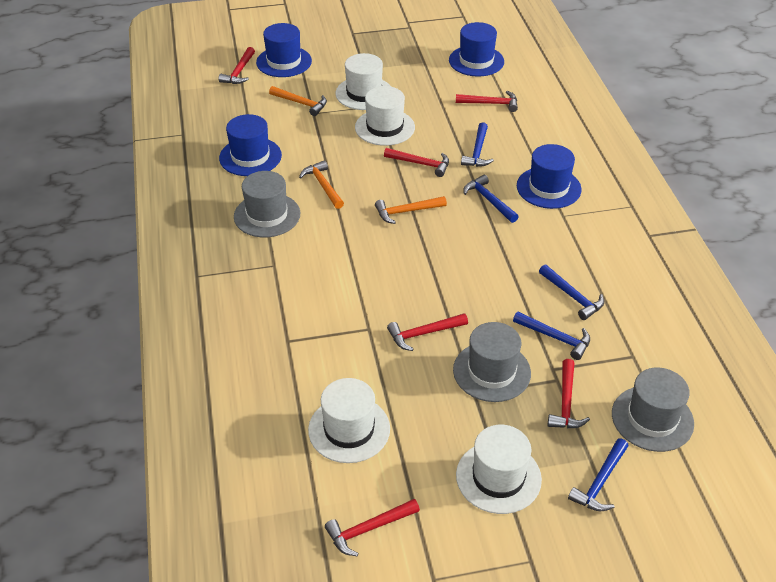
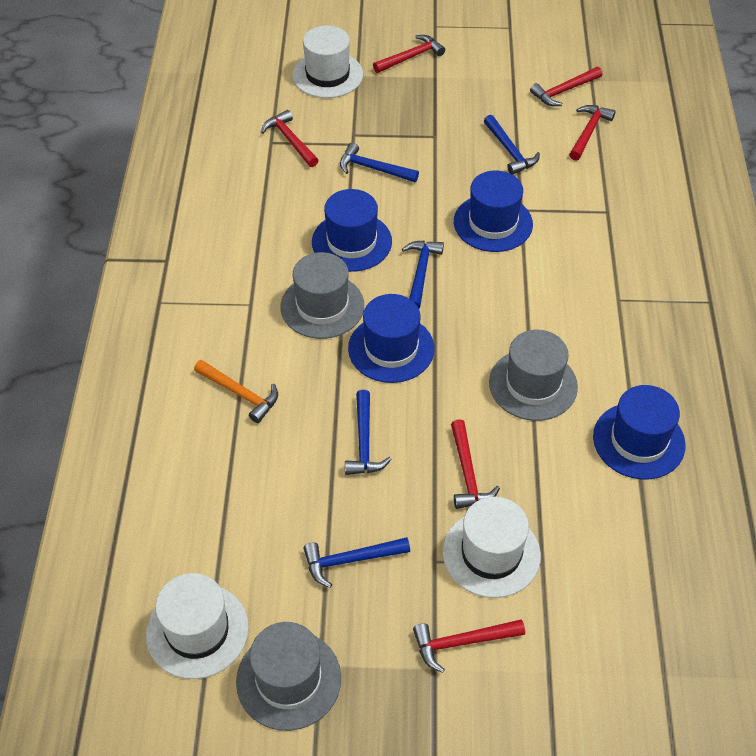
orange hammer: 3 -> 1
white hat: 4 -> 3

